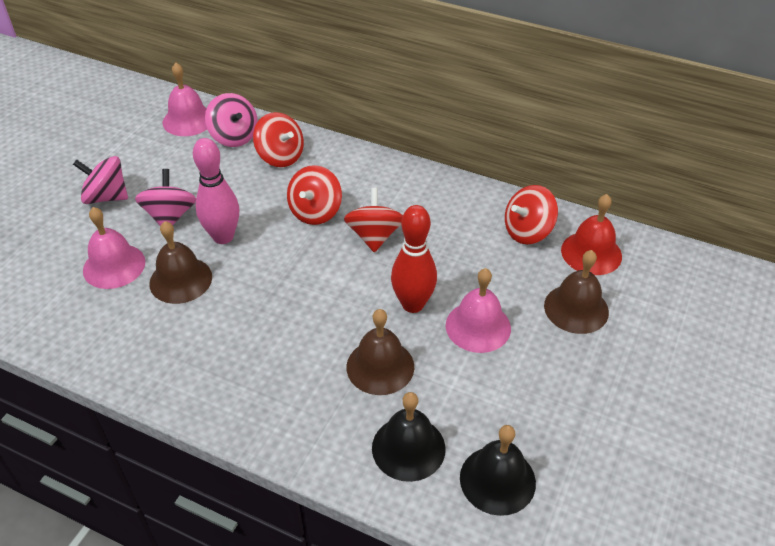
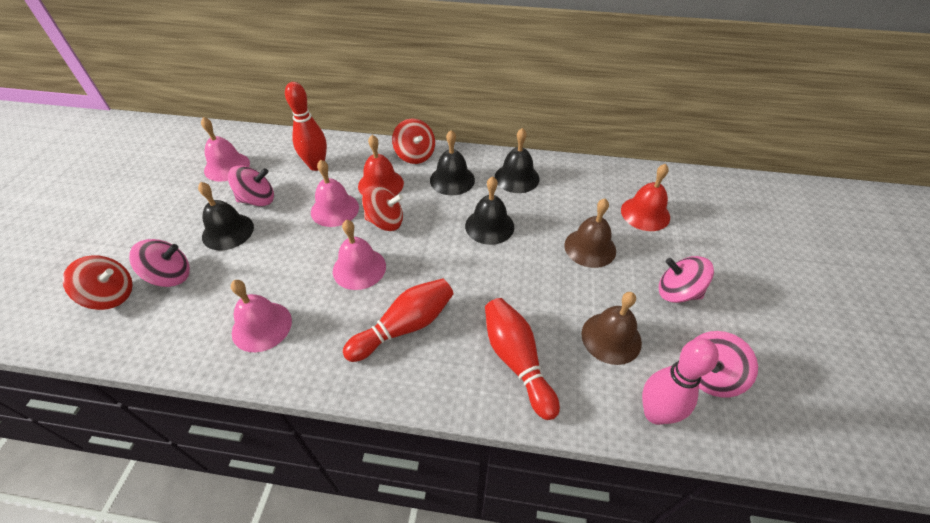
black bell: 2 -> 4
brown bell: 3 -> 2
pink bell: 3 -> 4
pink spinning top: 3 -> 4
red bell: 1 -> 2
red bowling pin: 1 -> 3
red spinning top: 4 -> 3

